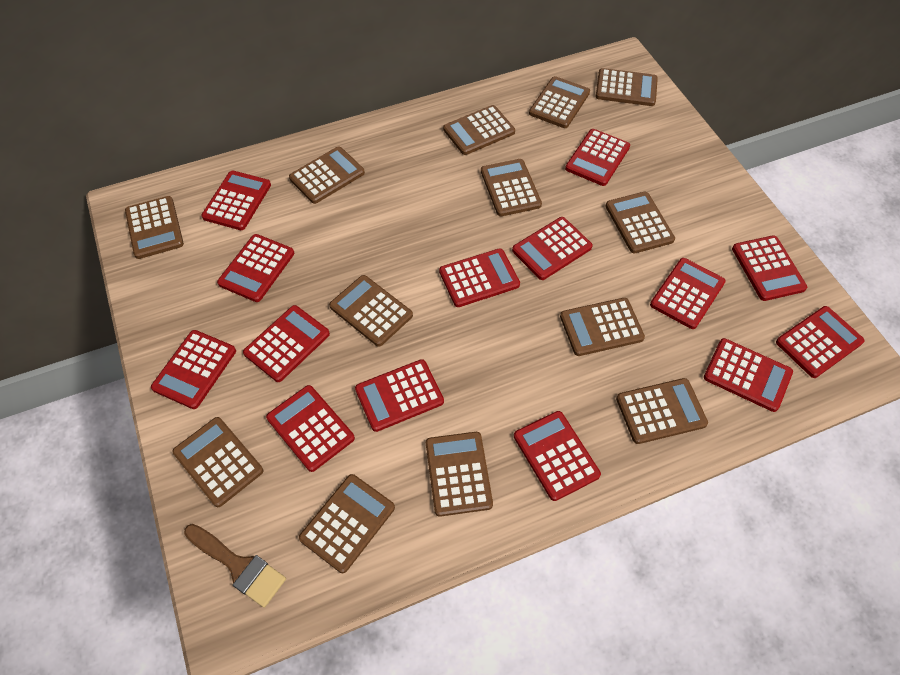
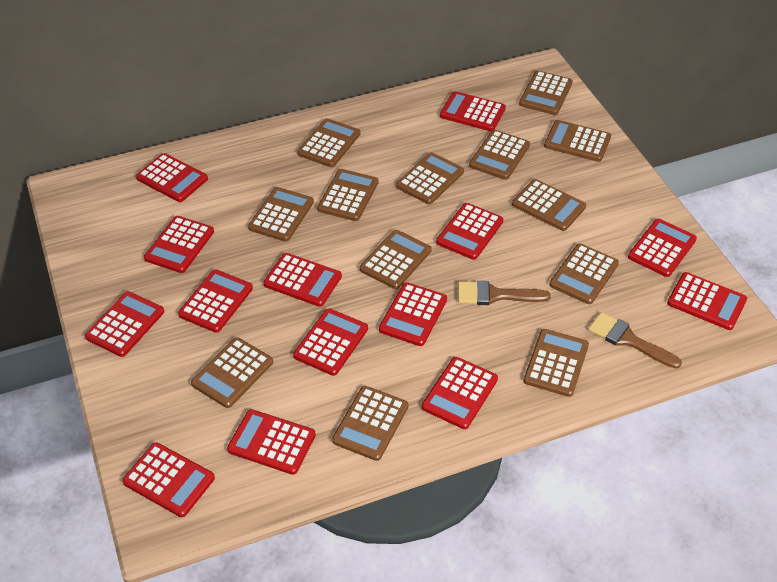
brown brush: 1 -> 2

